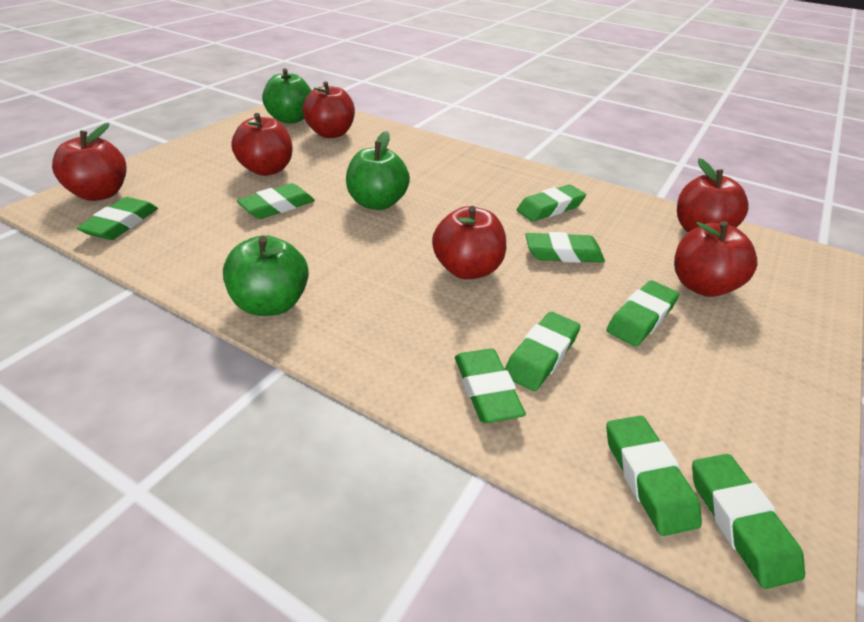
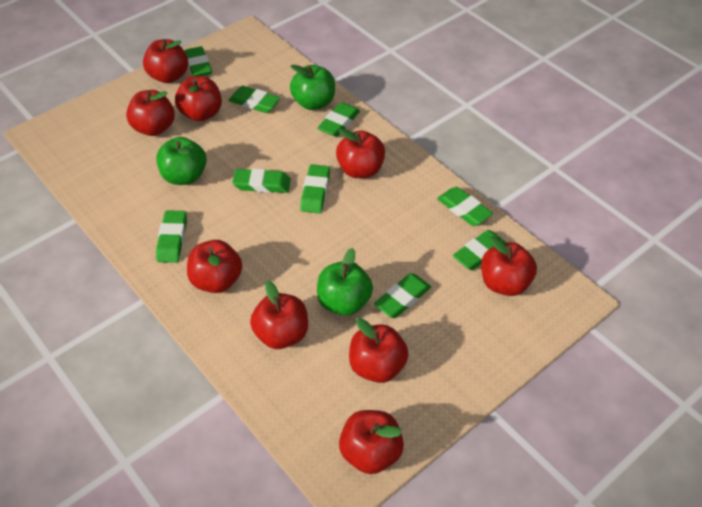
red apple: 6 -> 9

